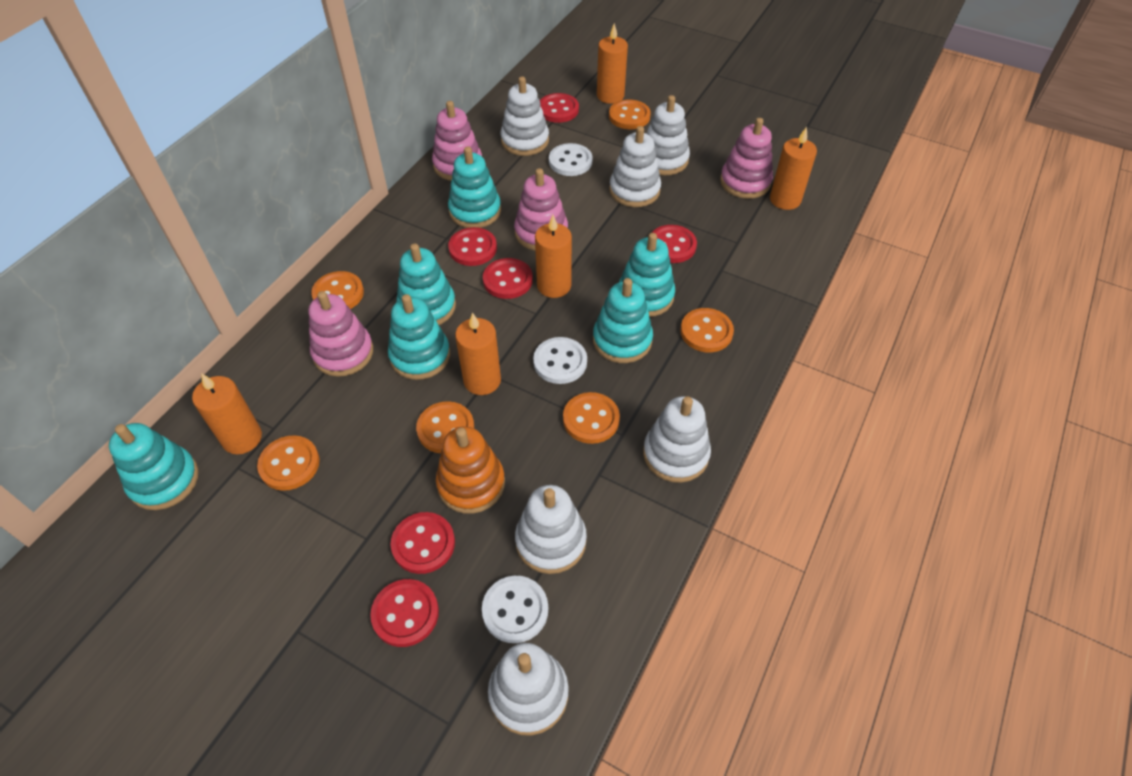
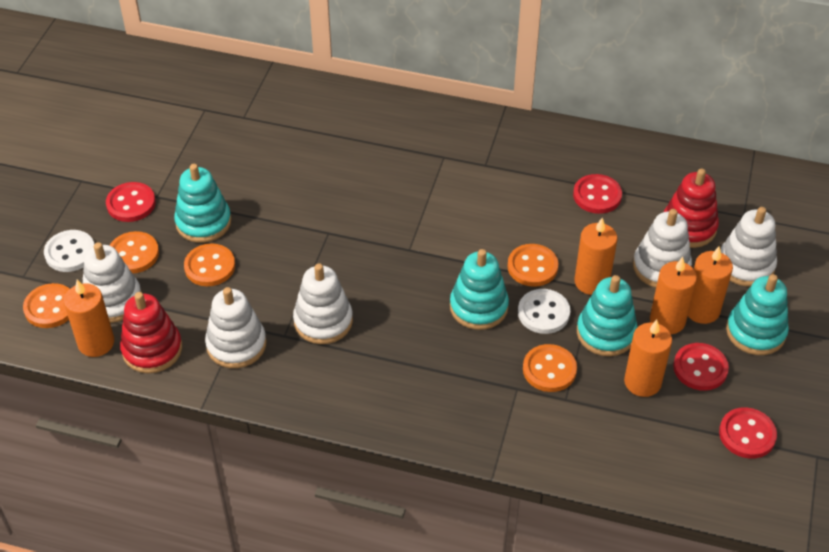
orange button: 6 -> 5
orange stacking toy: 1 -> 0
pink stacking toy: 4 -> 0
red button: 6 -> 4
red stacking toy: 0 -> 2
turquoise stacking toy: 6 -> 4
white button: 3 -> 2
white stacking toy: 6 -> 5

